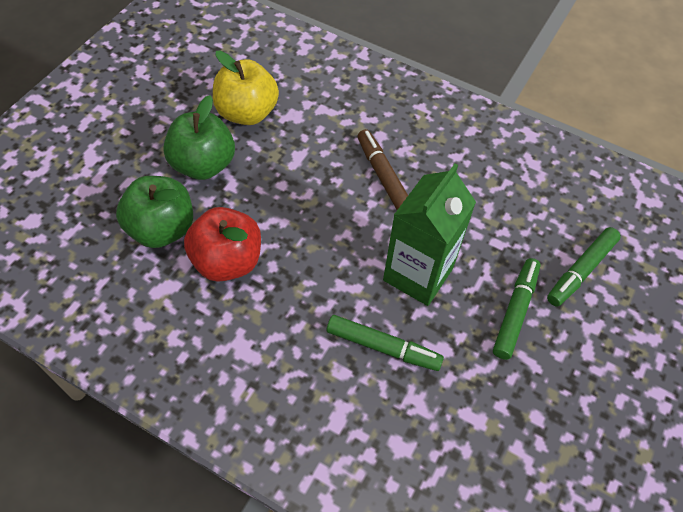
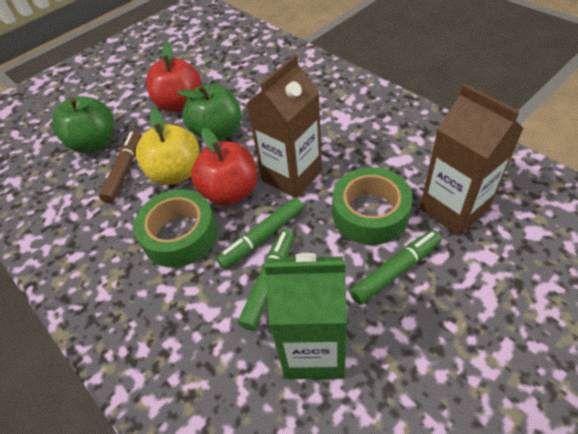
brown carton: 0 -> 2
green tape: 0 -> 2
red apple: 1 -> 2

